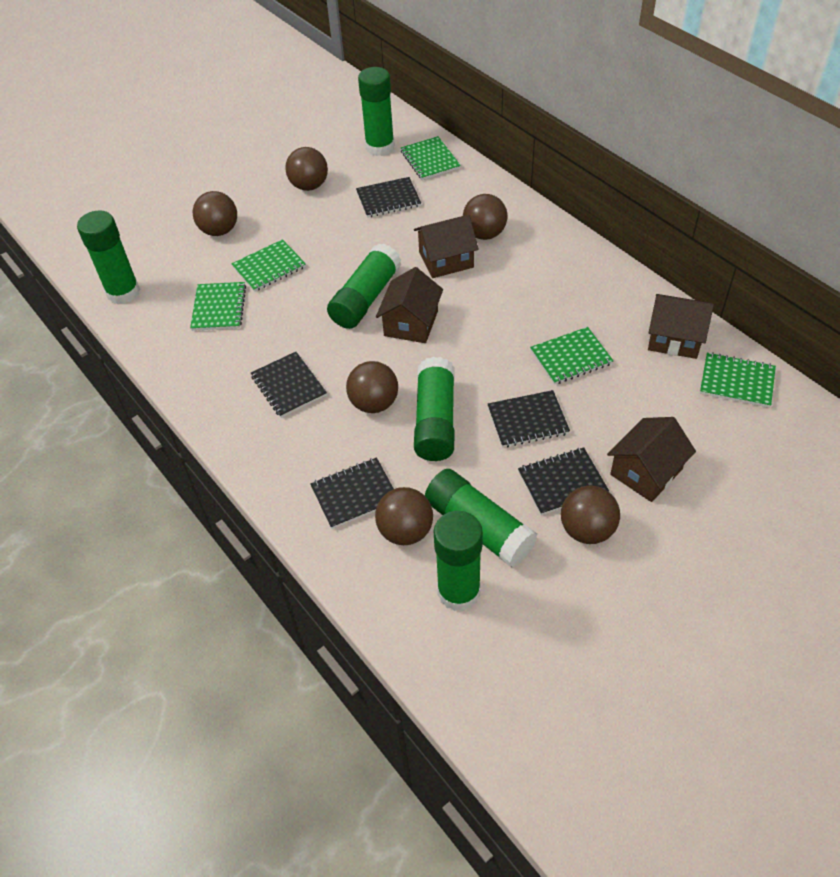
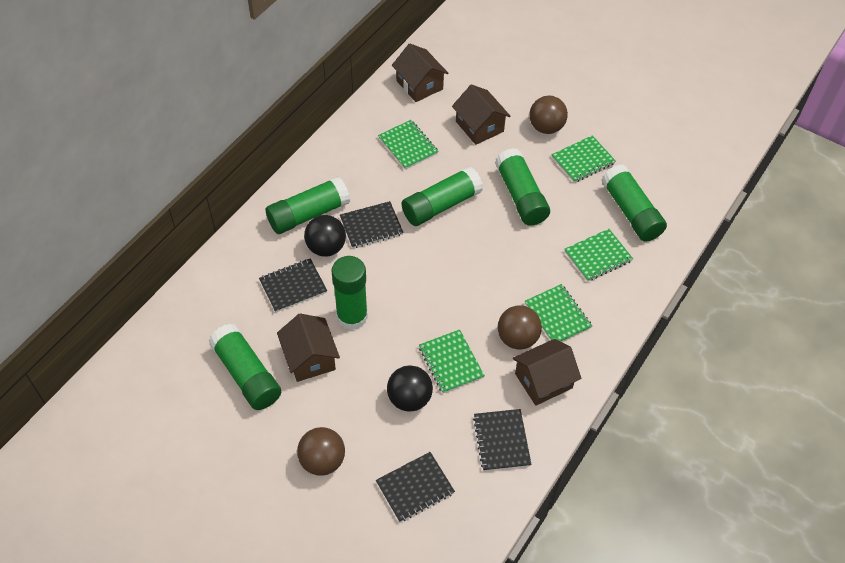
black ball: 0 -> 2
black notebook: 5 -> 4
brown ball: 6 -> 3

